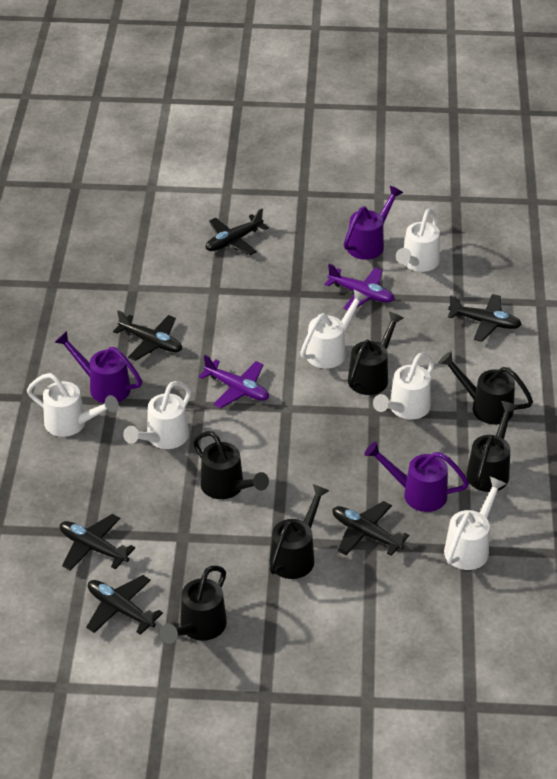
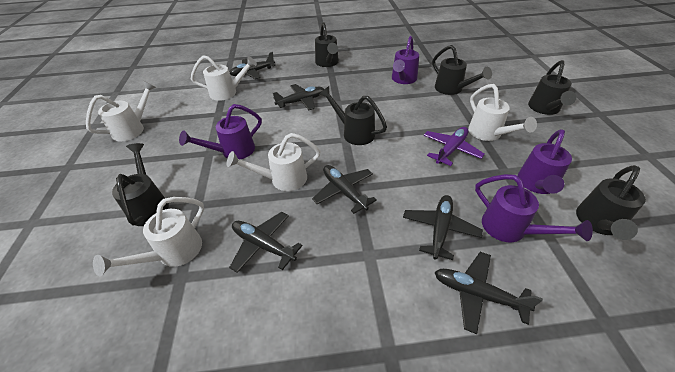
purple plane: 2 -> 1
purple watering can: 3 -> 4
white watering can: 6 -> 5

